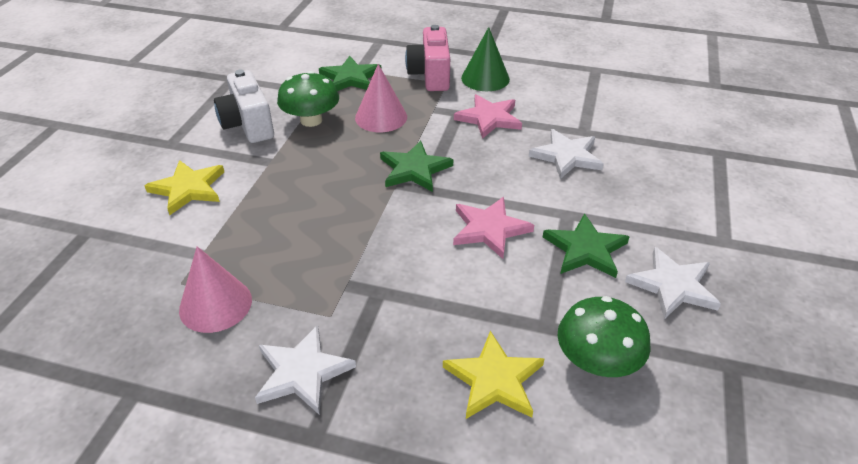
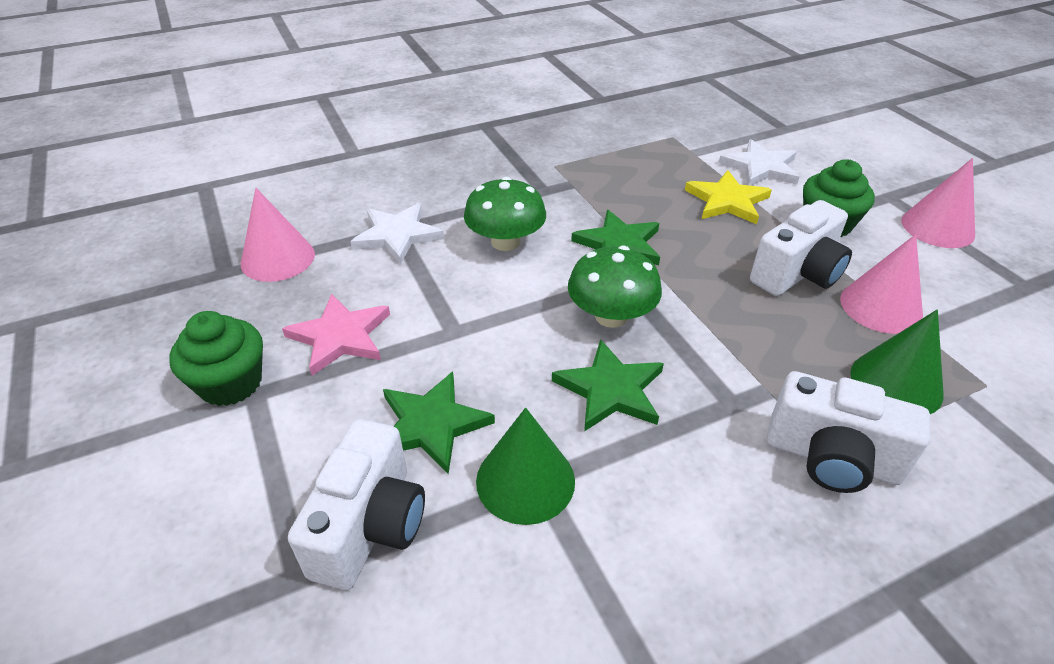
green cone: 1 -> 2
green cupcake: 0 -> 2
pink camera: 1 -> 0
pink cone: 2 -> 3
pink star: 2 -> 1
white camera: 1 -> 3
white star: 3 -> 2
yellow star: 2 -> 1

